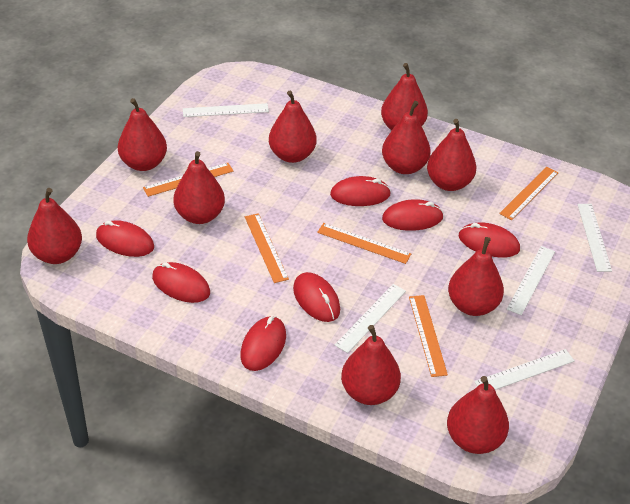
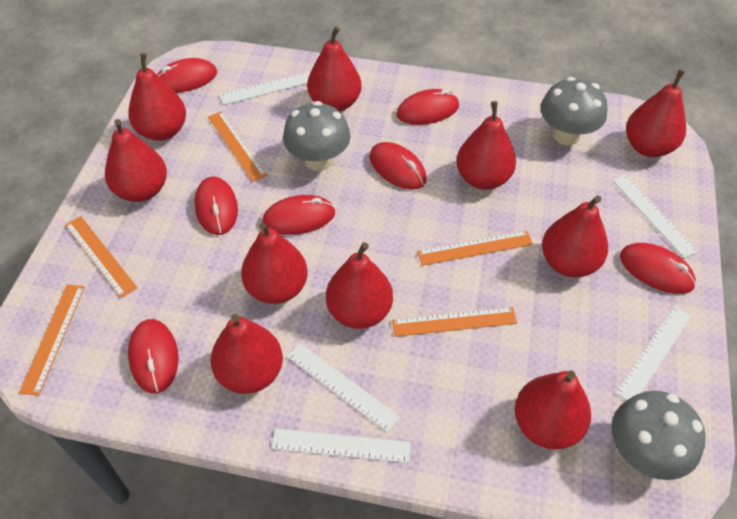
grey mushroom: 0 -> 3

